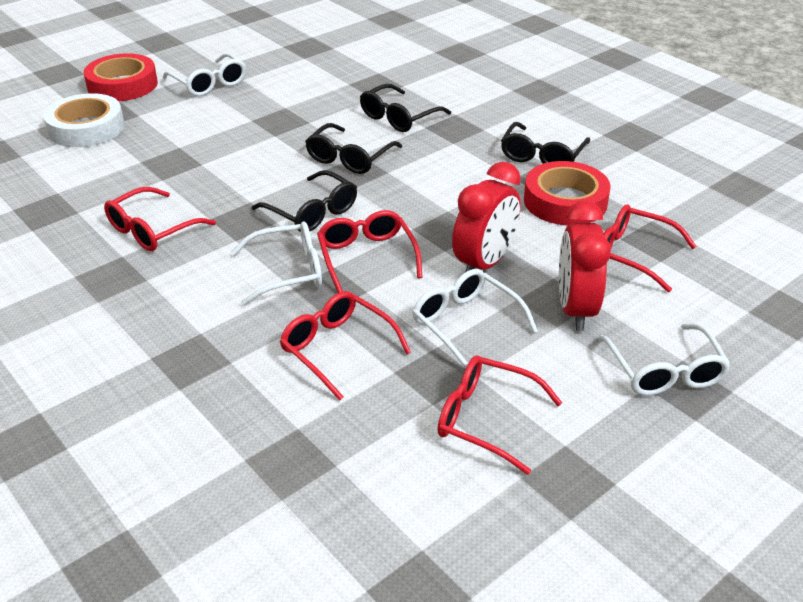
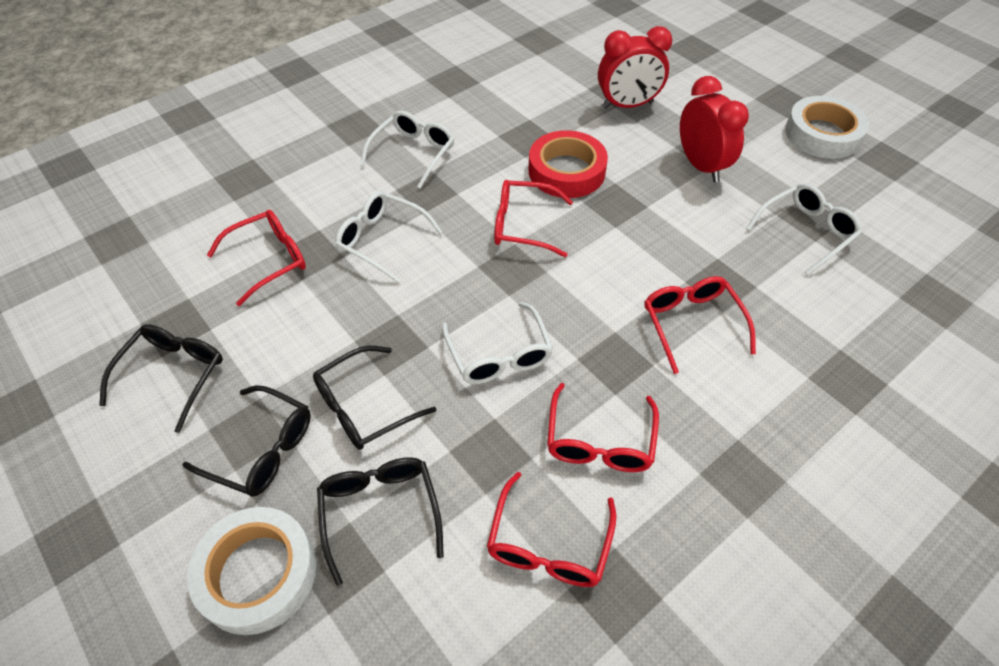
red tape: 2 -> 1
white tape: 1 -> 2

